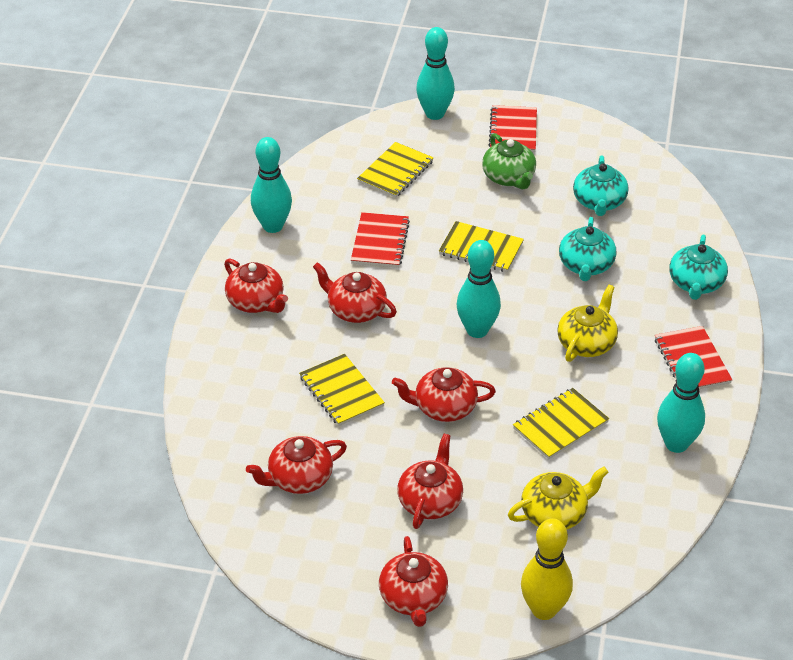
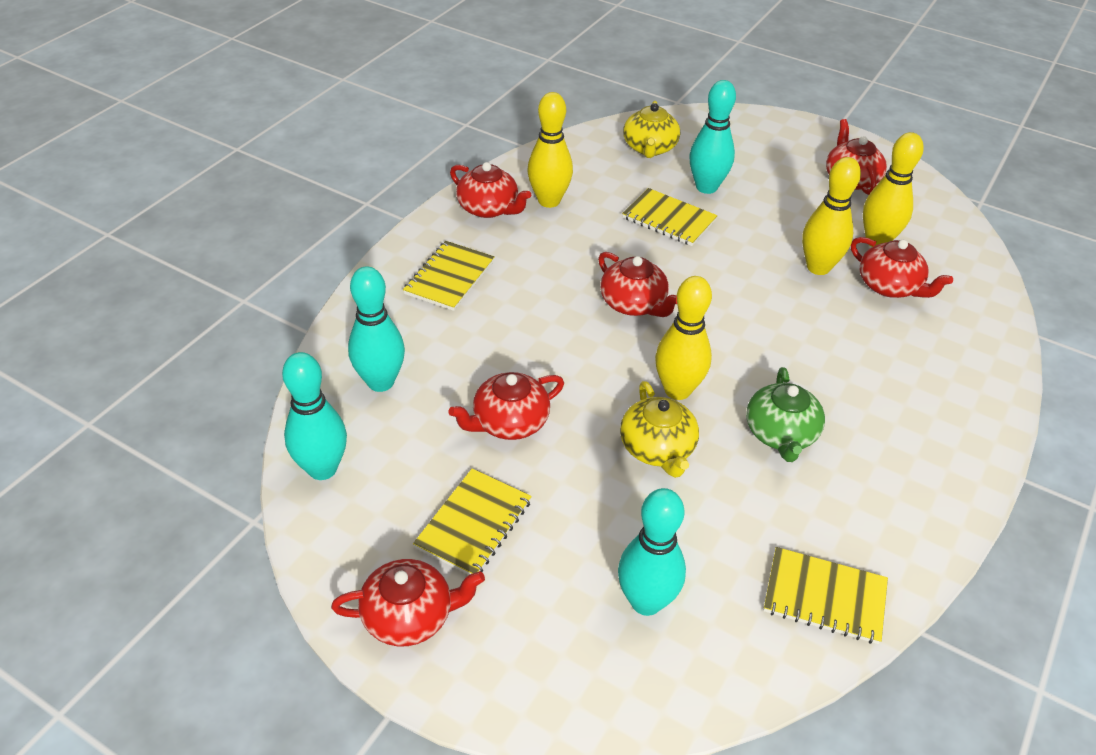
red notebook: 3 -> 0
turquoise teapot: 3 -> 0
yellow bowling pin: 1 -> 4

